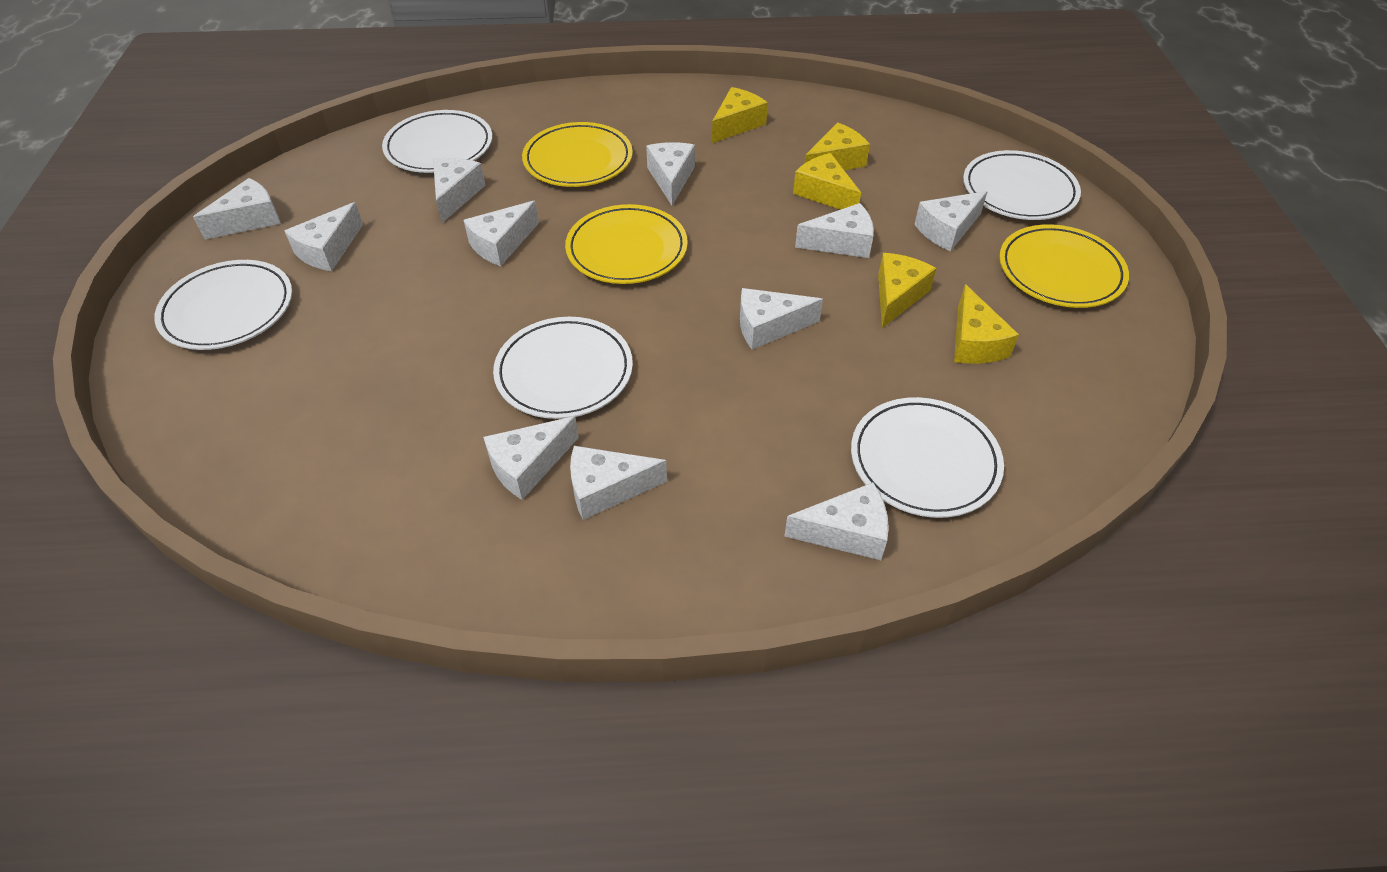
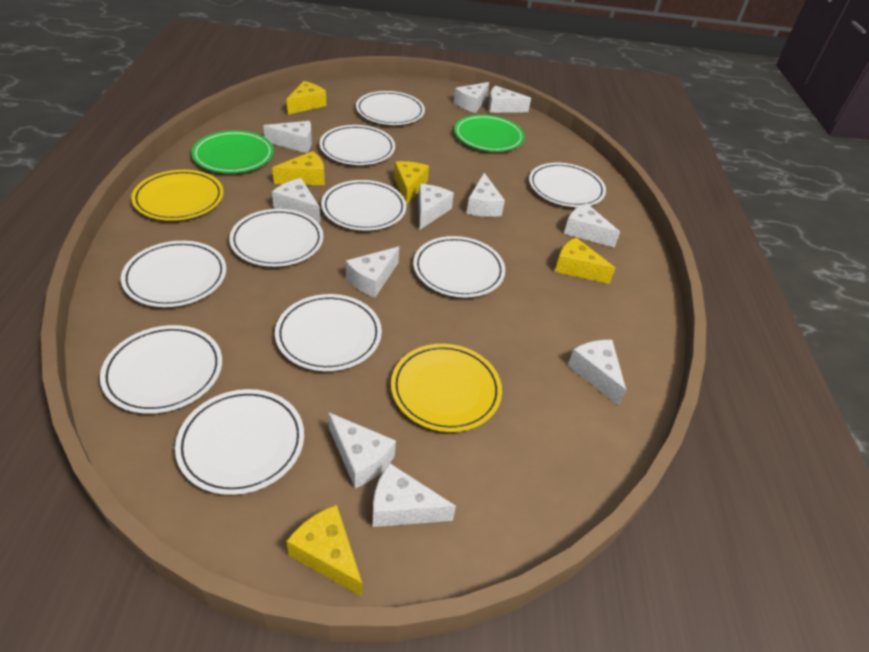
green plate: 0 -> 2
white plate: 5 -> 10
yellow plate: 3 -> 2

